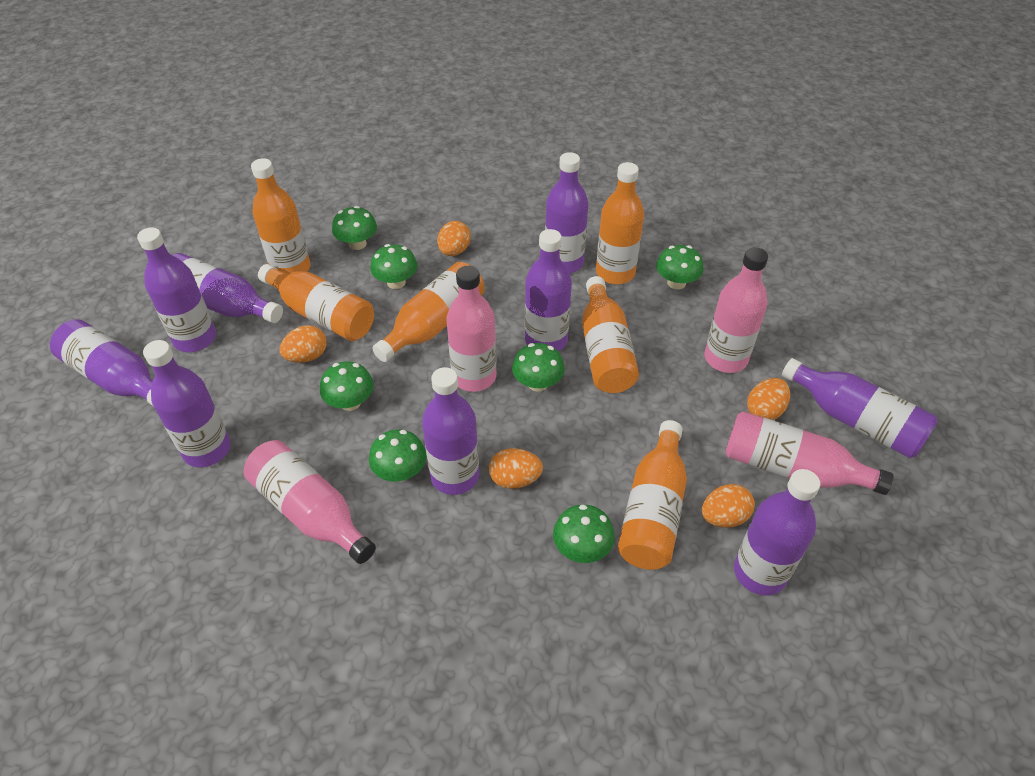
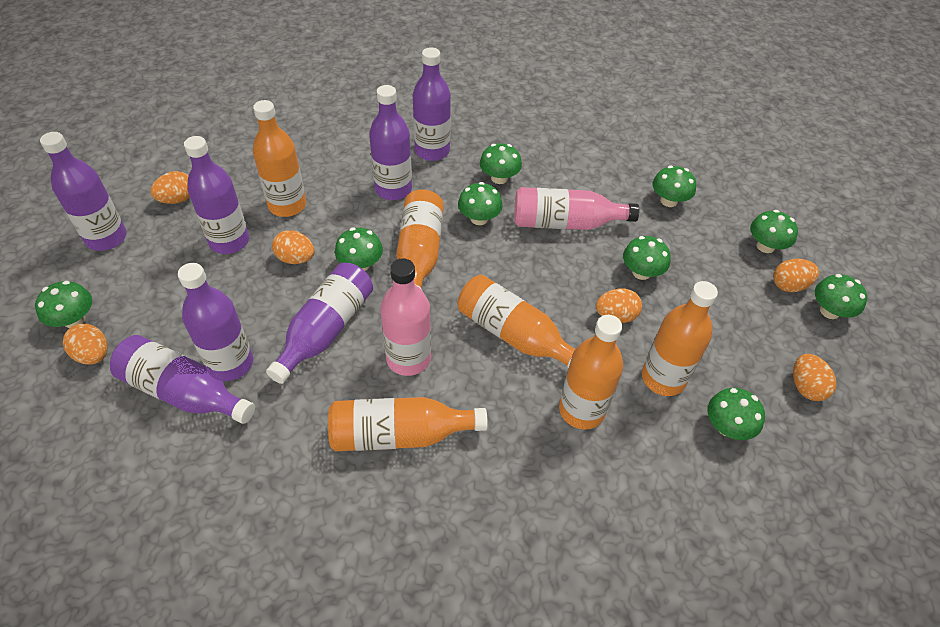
green mushroom: 7 -> 9
orange egg: 5 -> 6
pink bottle: 4 -> 2
purple bottle: 9 -> 7

